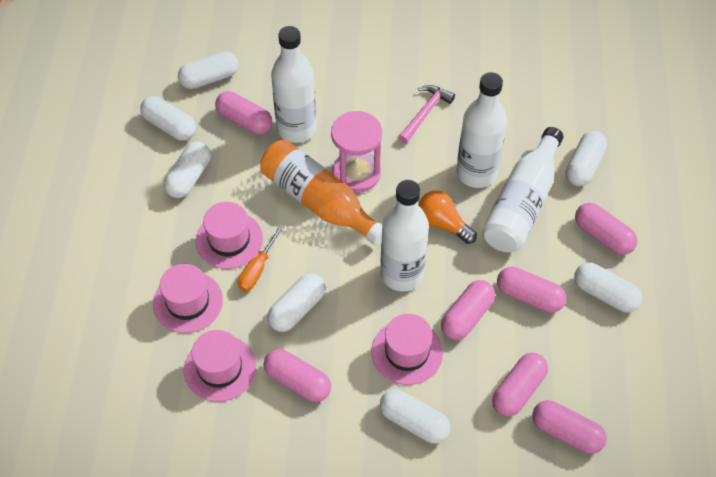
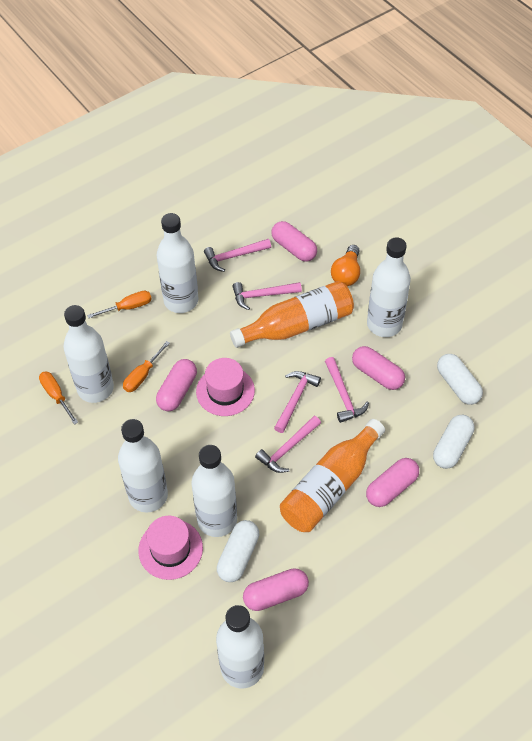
orange bottle: 1 -> 2
orange screwdriver: 1 -> 3
pink capsule: 7 -> 5
pink hammer: 1 -> 5
pink hat: 4 -> 2
pink hourglass: 1 -> 0
white bottle: 4 -> 6
white capsule: 7 -> 3

